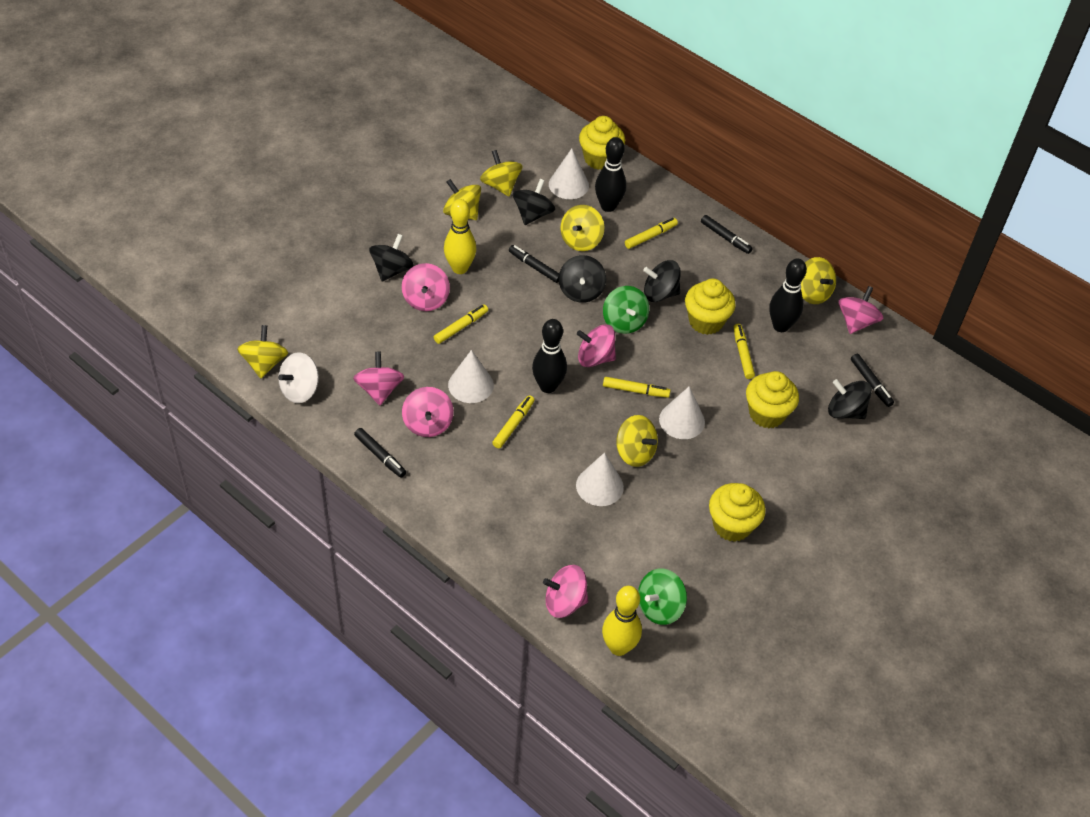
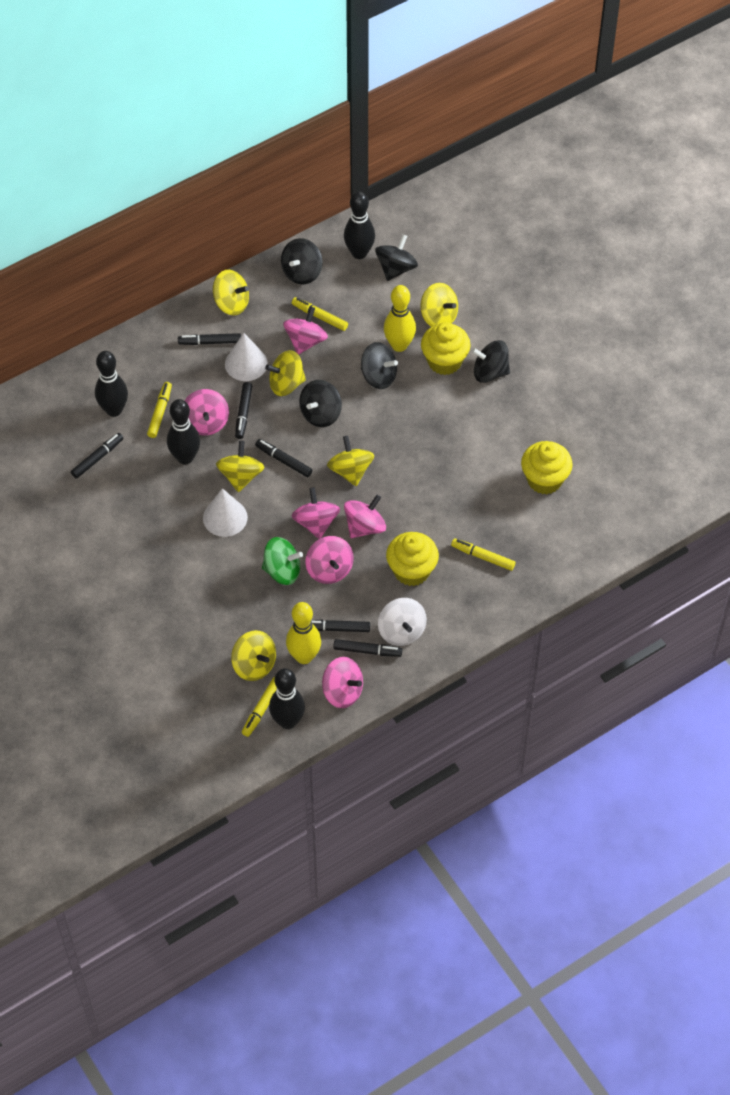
black bowling pin: 3 -> 4
black marker: 4 -> 6
green spinning top: 2 -> 1
white cone: 4 -> 2
yellow cupcake: 4 -> 3
yellow marker: 5 -> 4

